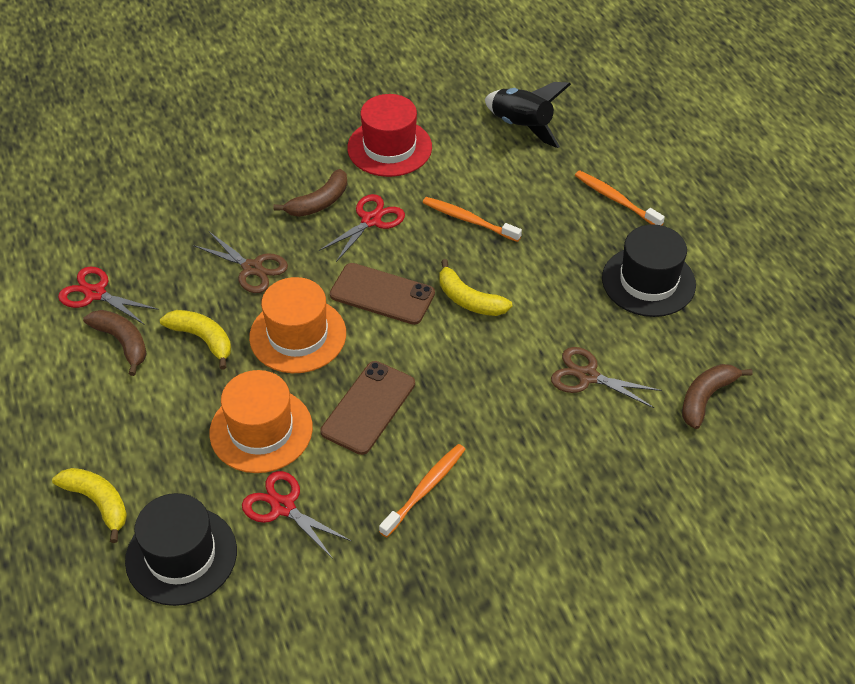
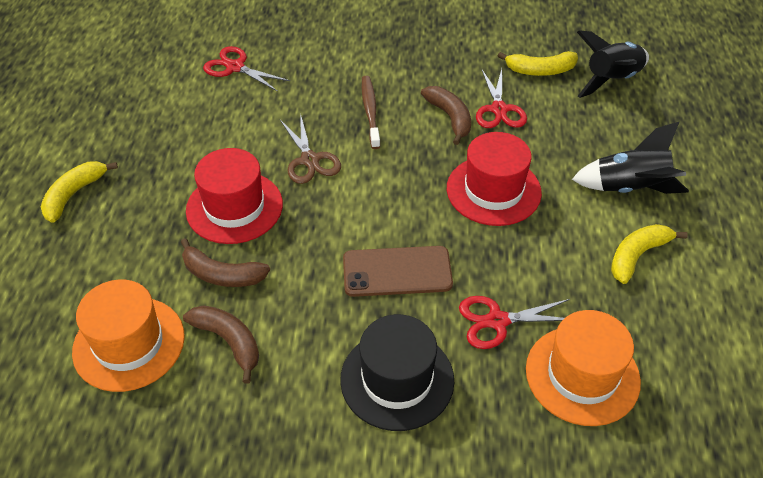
black hat: 2 -> 1
black rocket: 1 -> 2
brown phone: 2 -> 1
brown scissors: 2 -> 1
brown toothbrush: 0 -> 1
orange toothbrush: 3 -> 0
red hat: 1 -> 2

